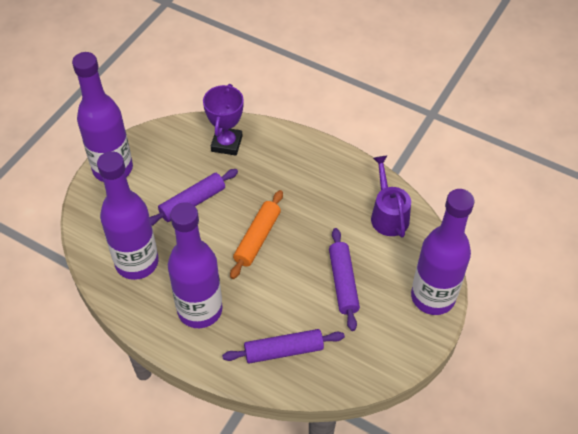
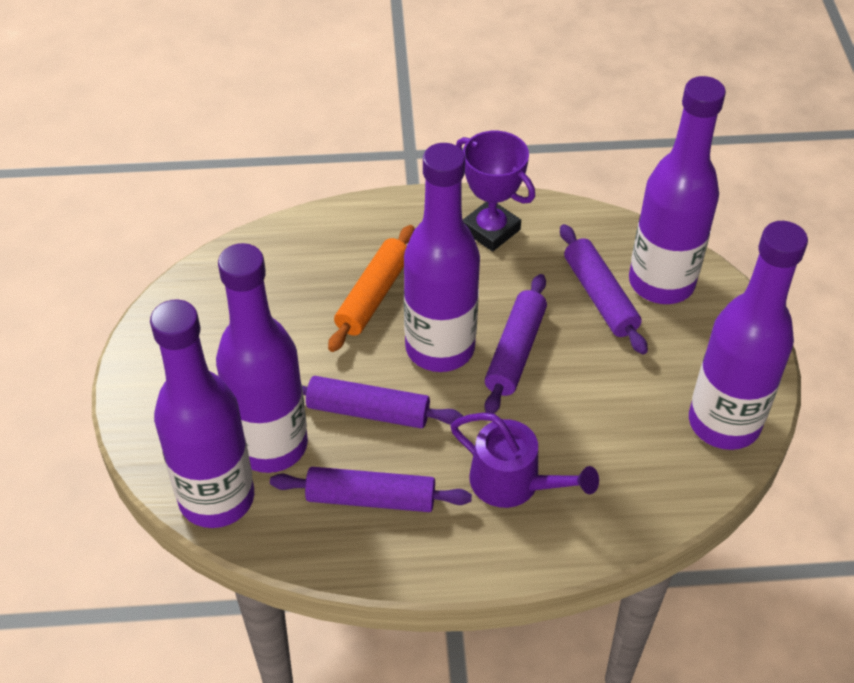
purple bottle: 4 -> 5
purple rolling pin: 3 -> 4

